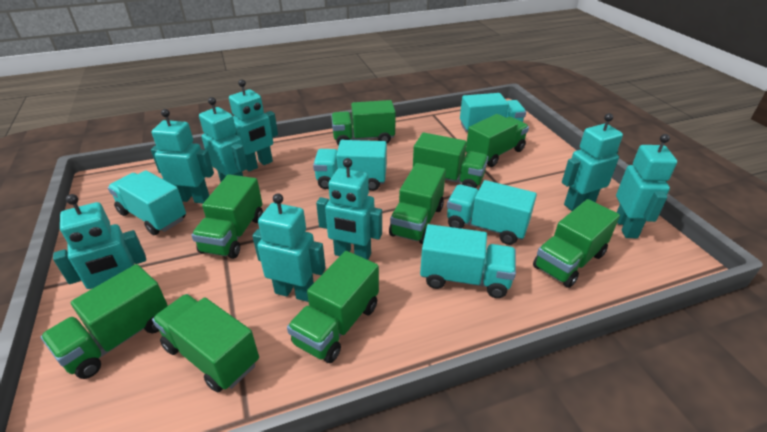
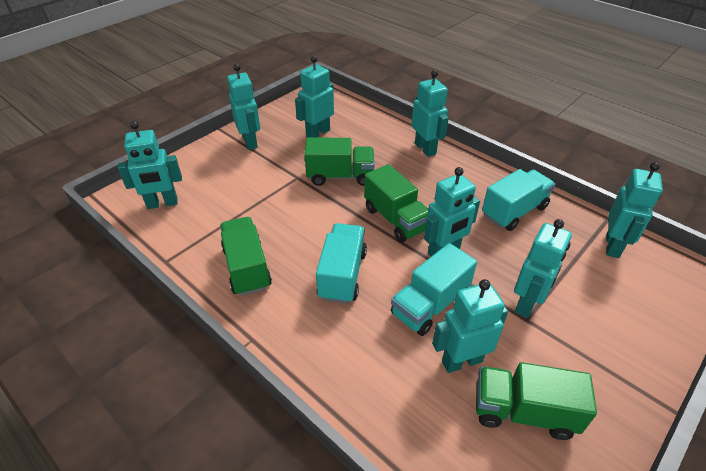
green truck: 9 -> 4
turquoise truck: 5 -> 3

